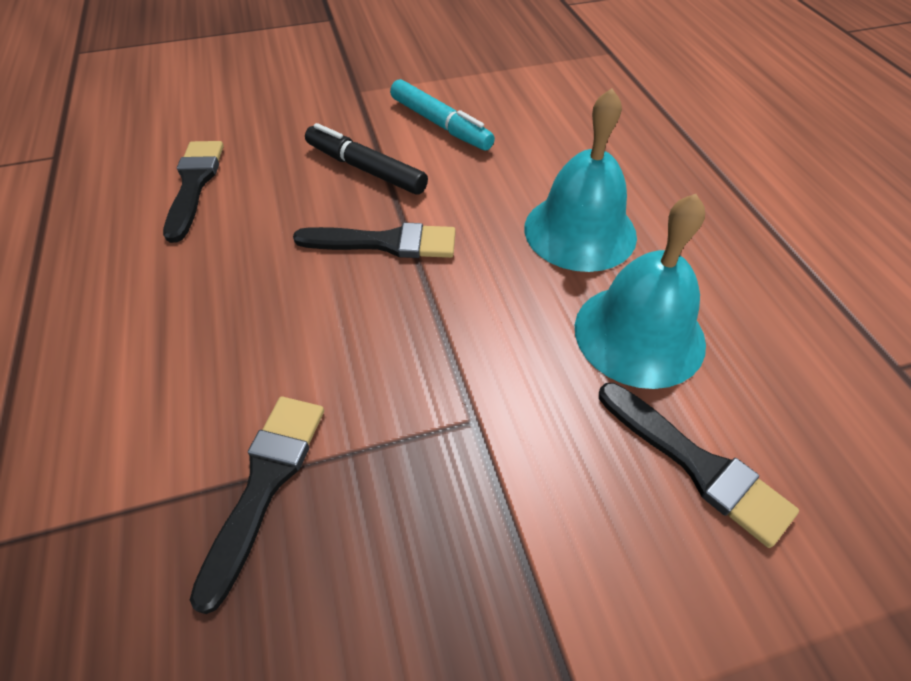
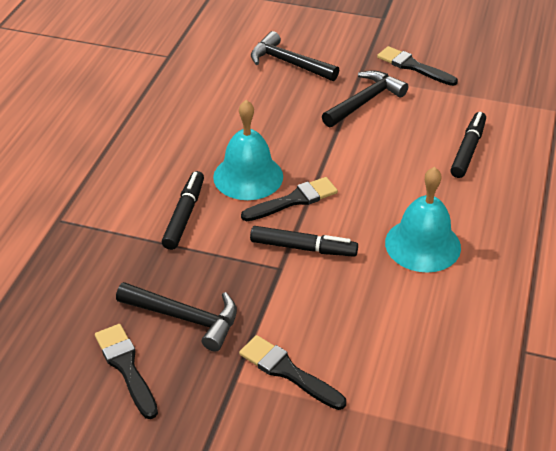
black hammer: 0 -> 3
black marker: 1 -> 3
turquoise marker: 1 -> 0

